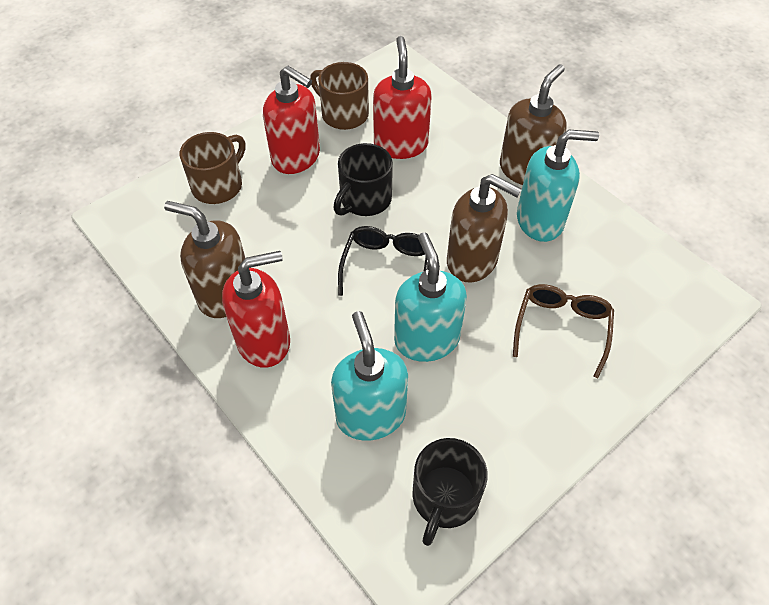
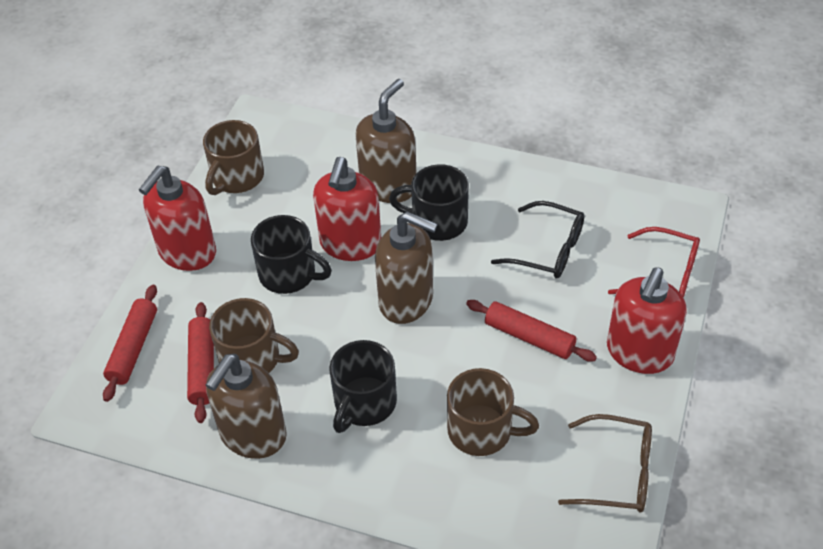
black mug: 2 -> 3
brown mug: 2 -> 3
red glasses: 0 -> 1
red rolling pin: 0 -> 3
turquoise soap dispenser: 3 -> 0

